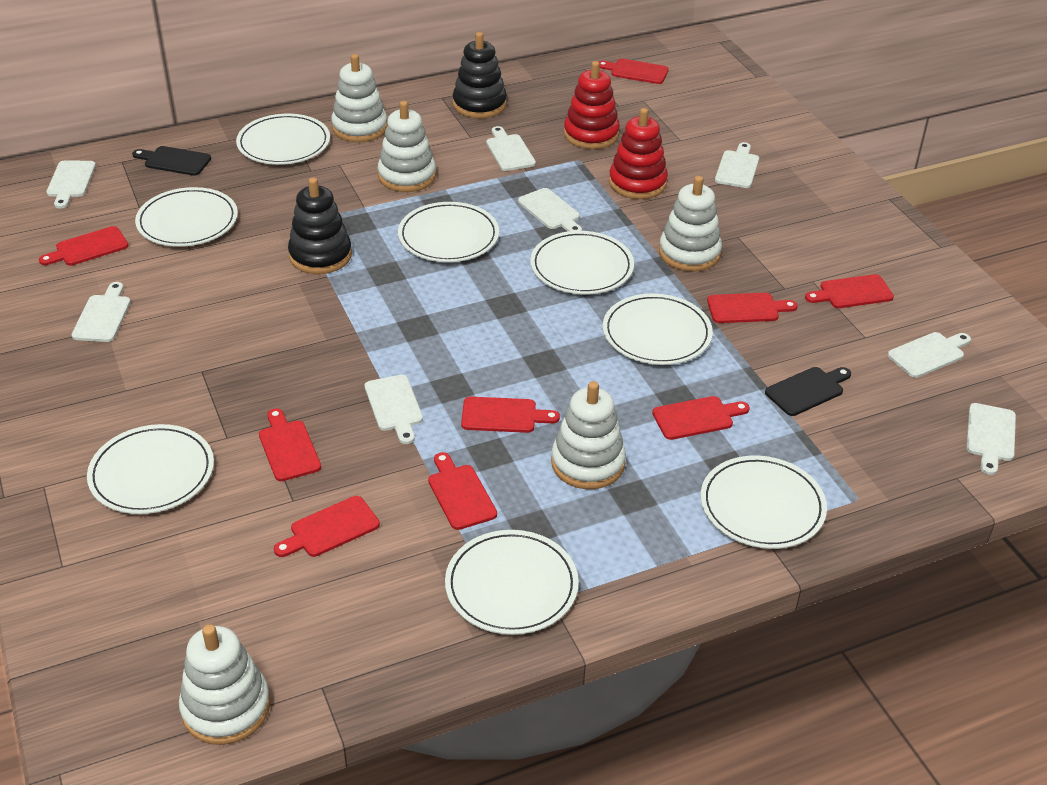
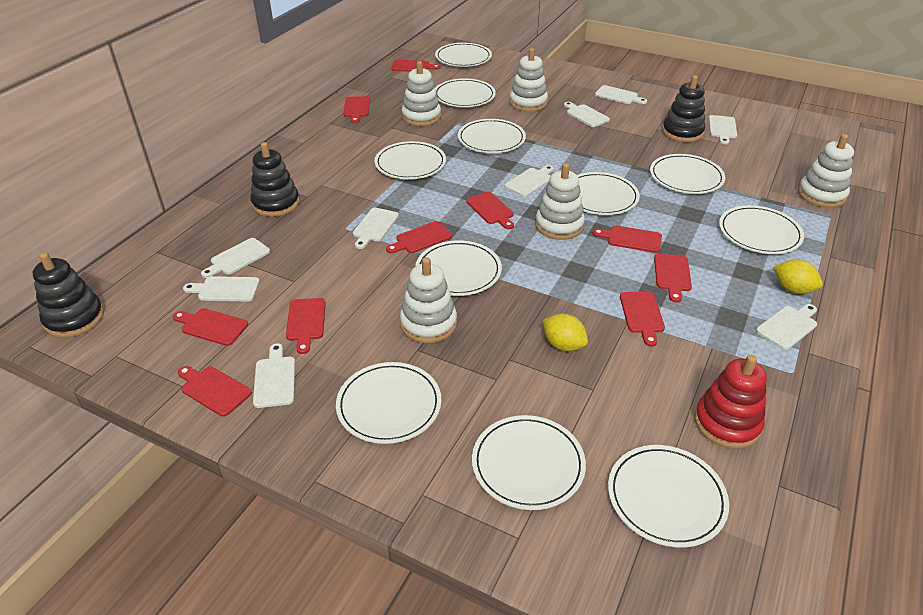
black cutting board: 2 -> 0
black stacking toy: 2 -> 3
red cutting board: 9 -> 10
red stacking toy: 2 -> 1
white cutting board: 8 -> 9
white plate: 8 -> 11
yellow lemon: 0 -> 2

